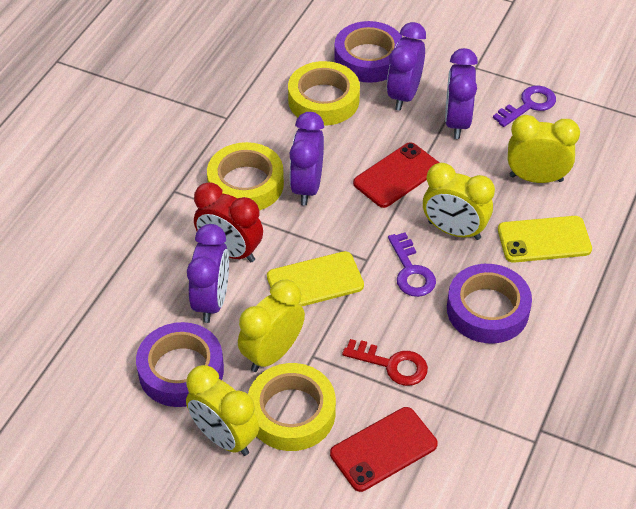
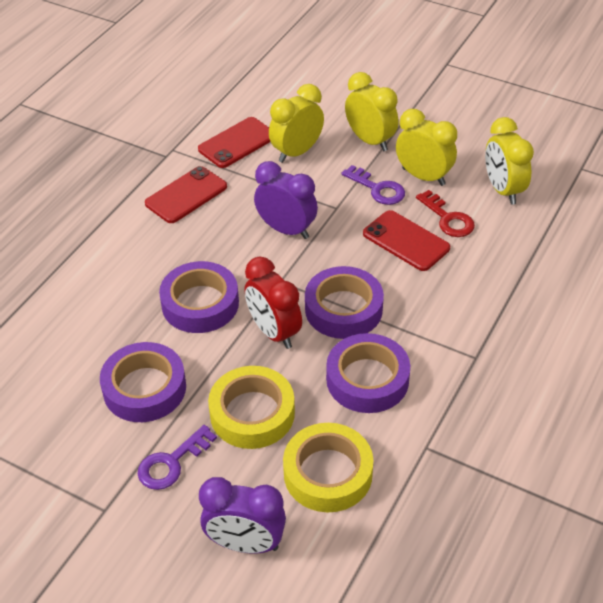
purple clock: 4 -> 2
purple tape: 3 -> 4
red phone: 2 -> 3
yellow phone: 2 -> 0
yellow tape: 3 -> 2

